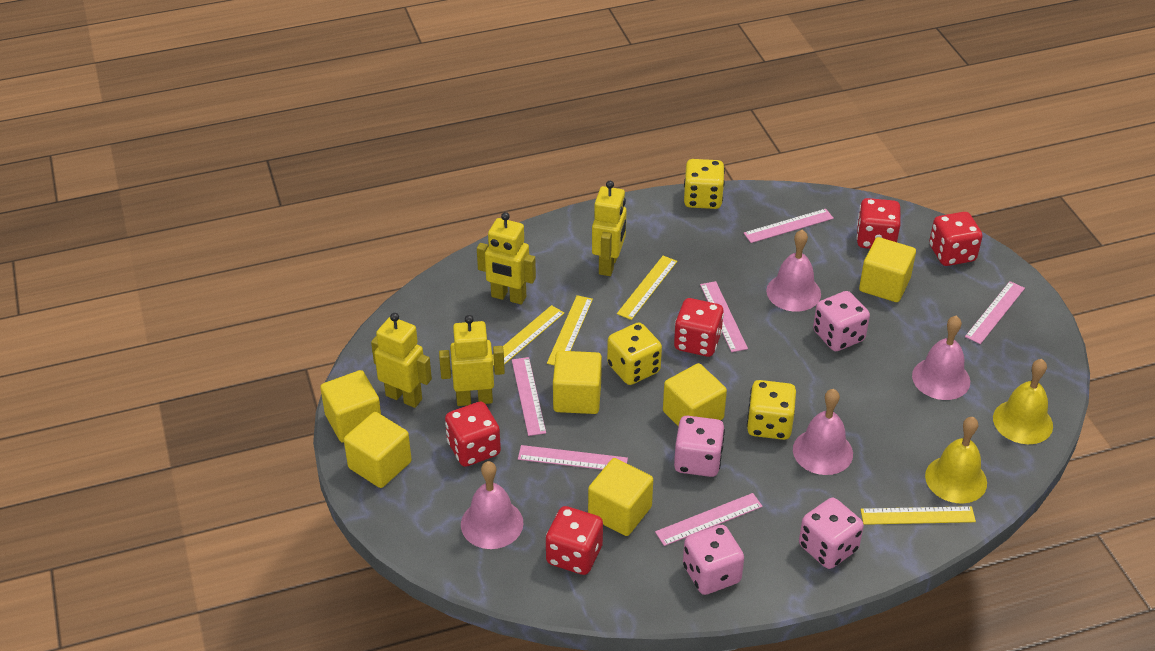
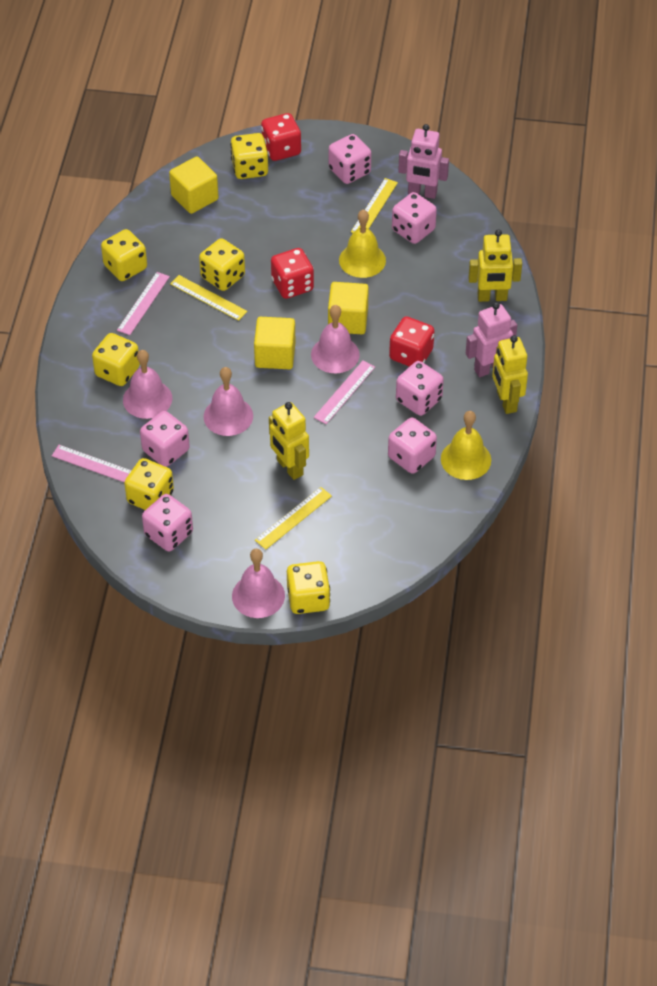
pink dice: 4 -> 6
pink robot: 0 -> 2
pink ruler: 6 -> 3
red dice: 5 -> 3
yellow cube: 6 -> 3
yellow dice: 3 -> 6
yellow robot: 4 -> 3
yellow ruler: 4 -> 3

